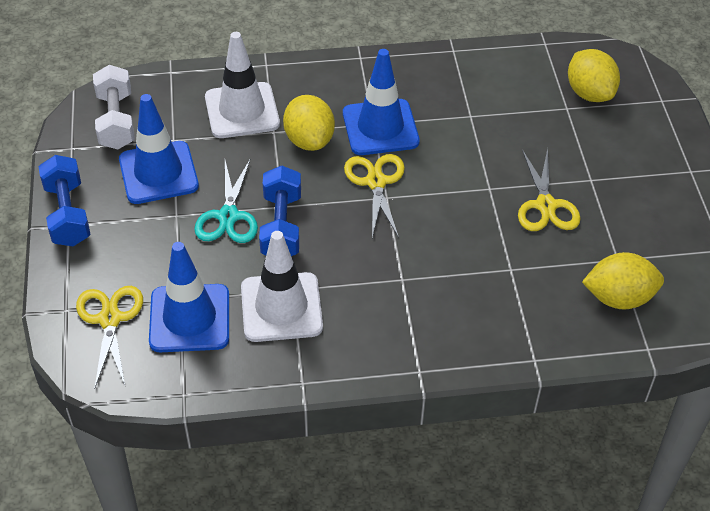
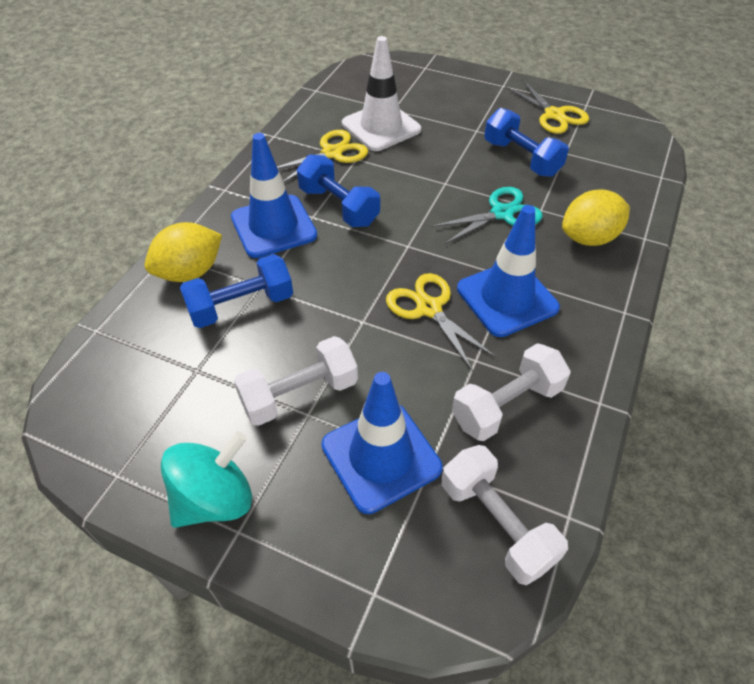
blue dumbbell: 2 -> 3
turquoise spinning top: 0 -> 1
white dumbbell: 1 -> 3
white traffic cone: 2 -> 1
yellow lemon: 3 -> 2

